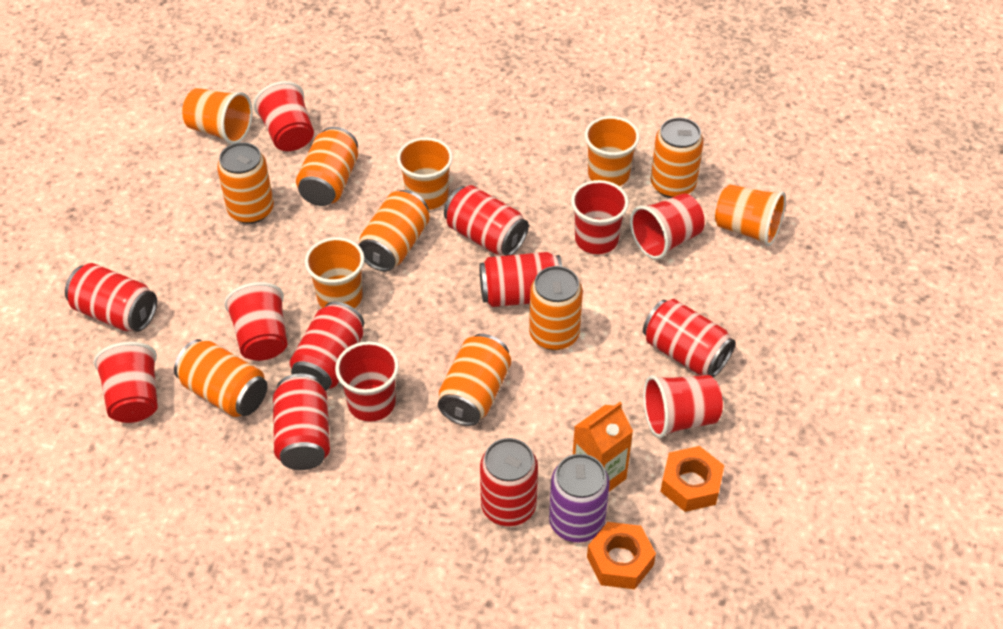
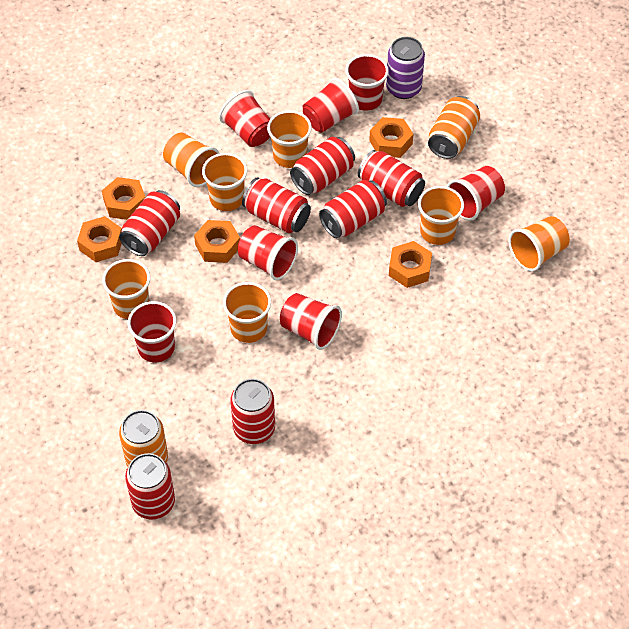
orange can: 7 -> 2
orange carton: 1 -> 0
orange cup: 5 -> 7
orange nut: 2 -> 5

